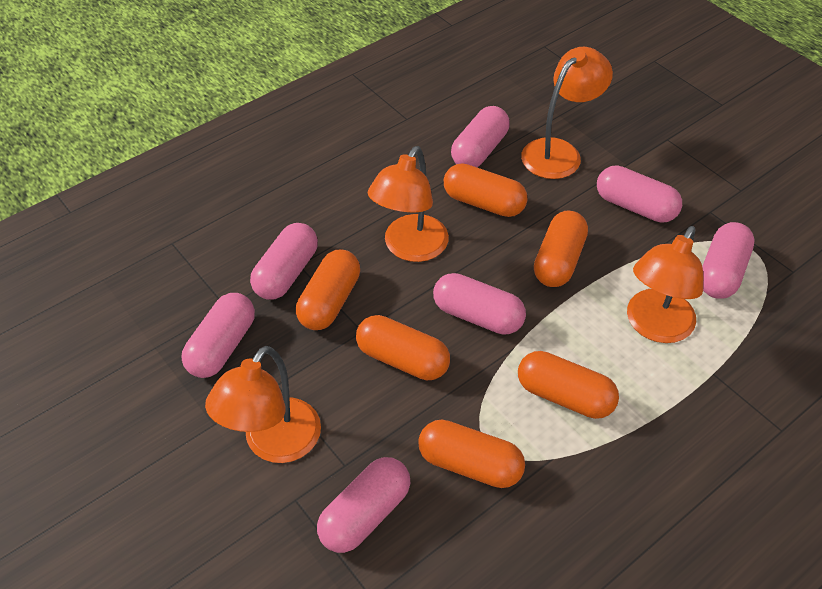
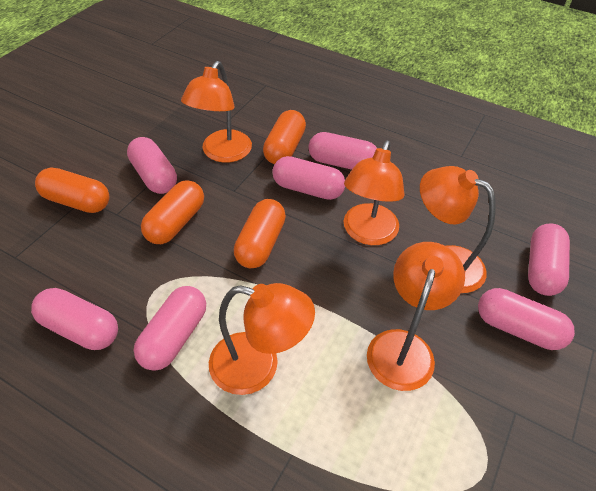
orange capsule: 6 -> 4
orange lamp: 4 -> 5

